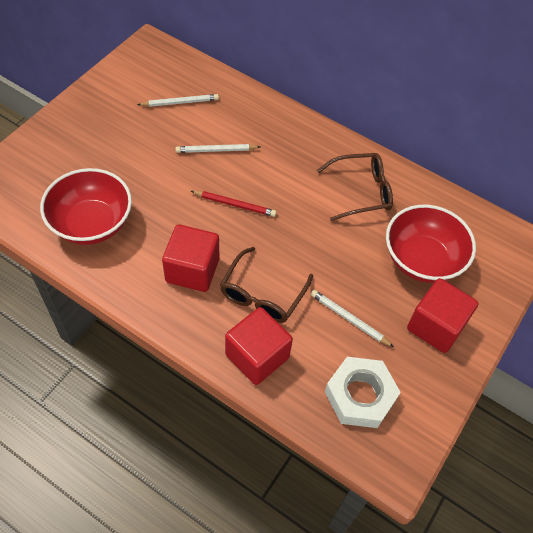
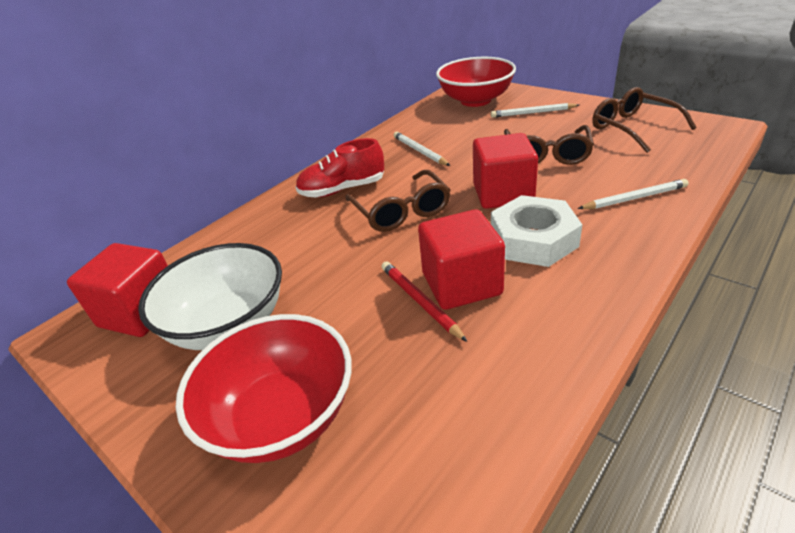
brown glasses: 2 -> 3
red shoe: 0 -> 1
white bowl: 0 -> 1

